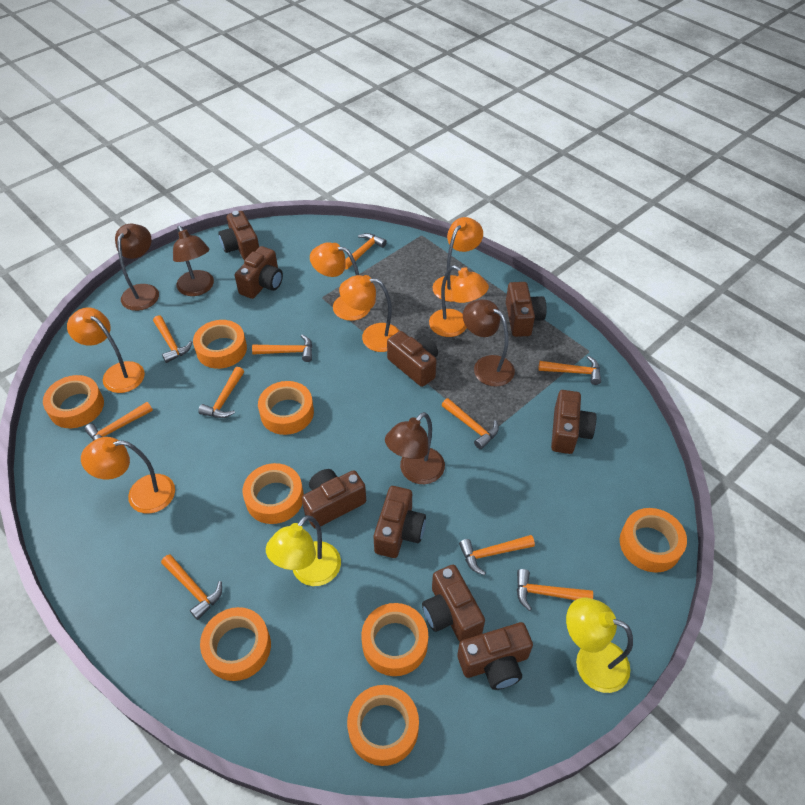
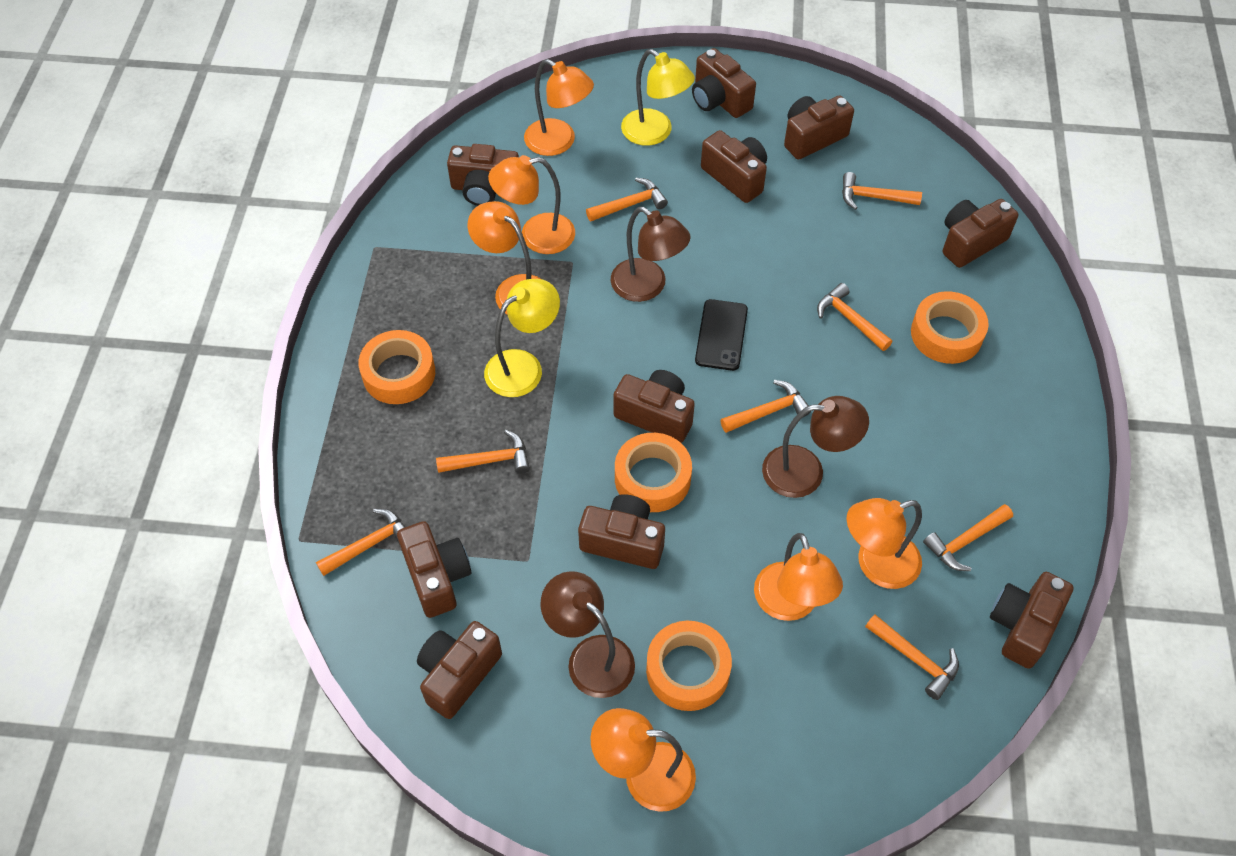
black phone: 0 -> 1
brown camera: 9 -> 10
brown lamp: 4 -> 3
orange hammer: 10 -> 8
orange tape: 8 -> 4

